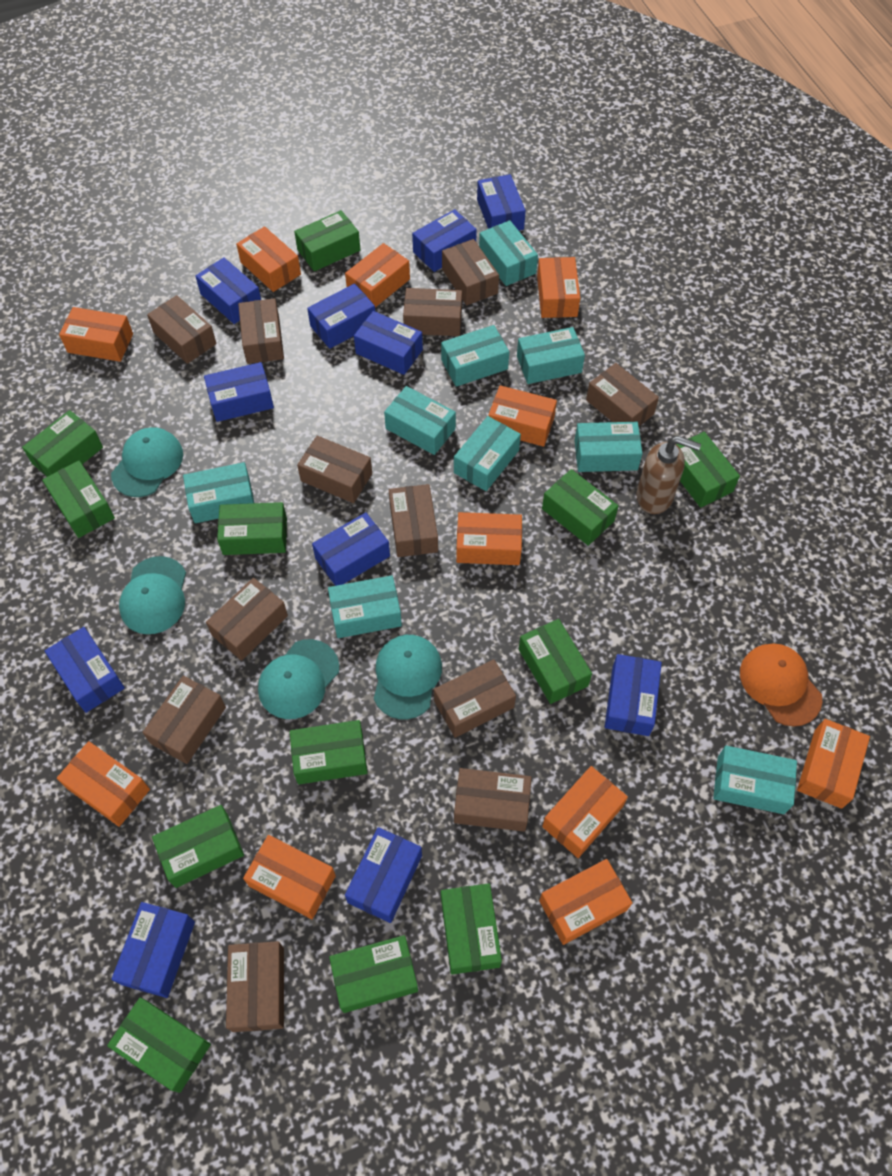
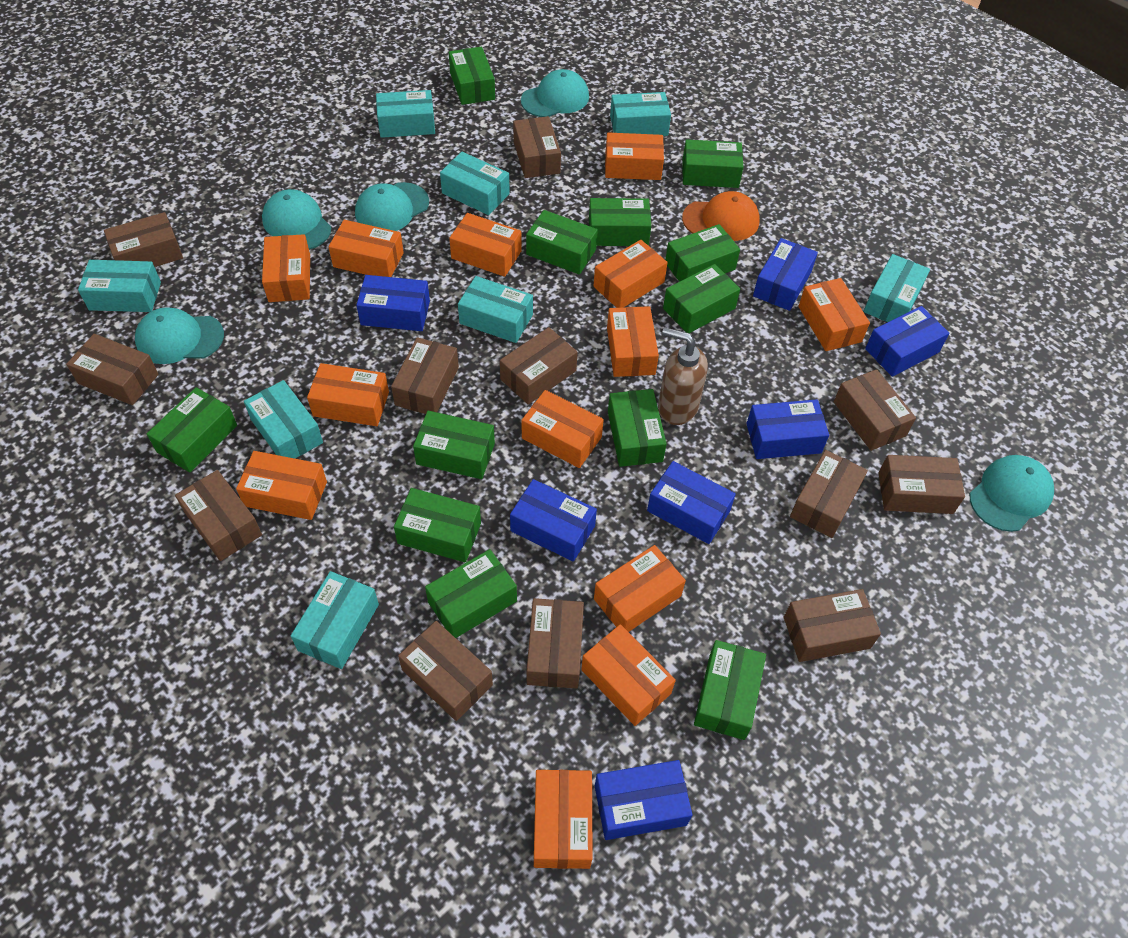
blue box: 11 -> 7
orange box: 11 -> 13
turquoise box: 9 -> 8
turquoise cap: 4 -> 5

